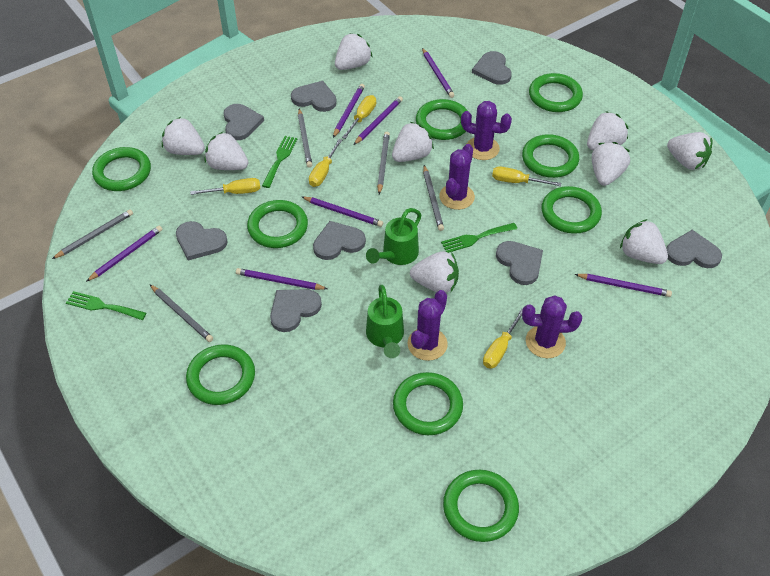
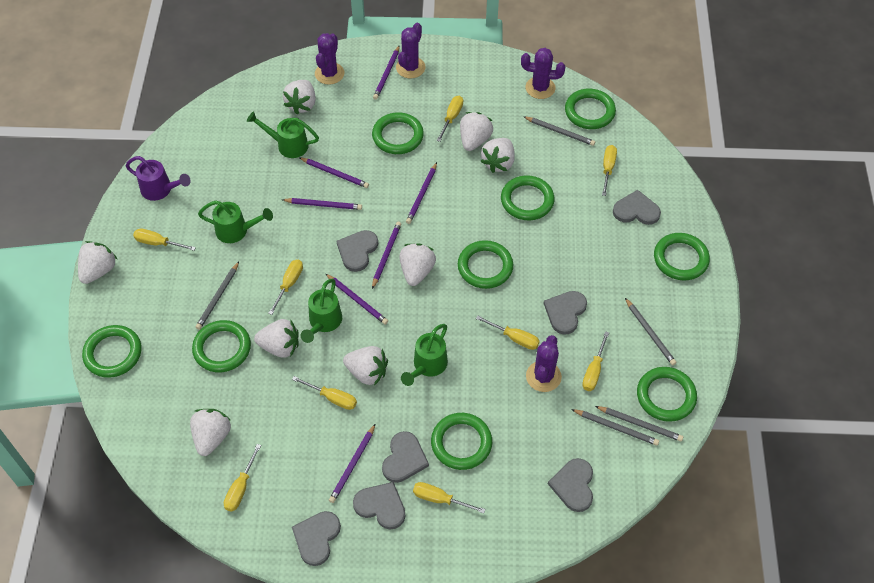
green fork: 3 -> 0
green watering can: 2 -> 4
grey heart: 8 -> 7
purple watering can: 0 -> 1
white strawberry: 9 -> 8
yellow screwdriver: 5 -> 9

